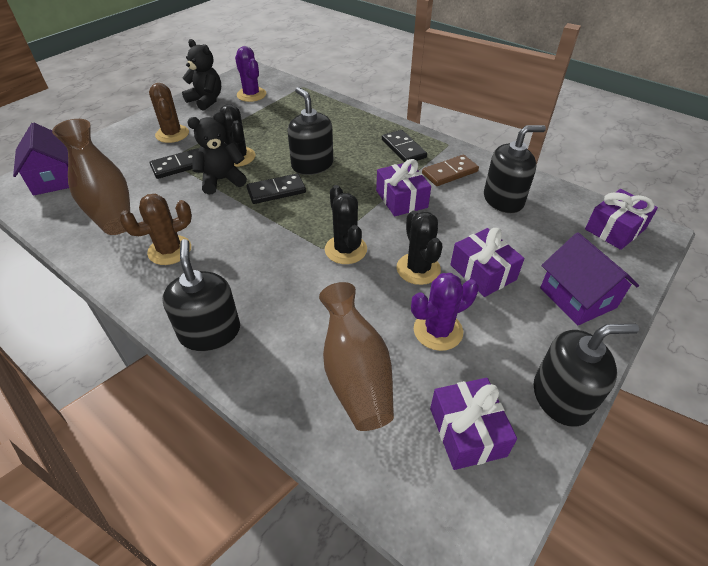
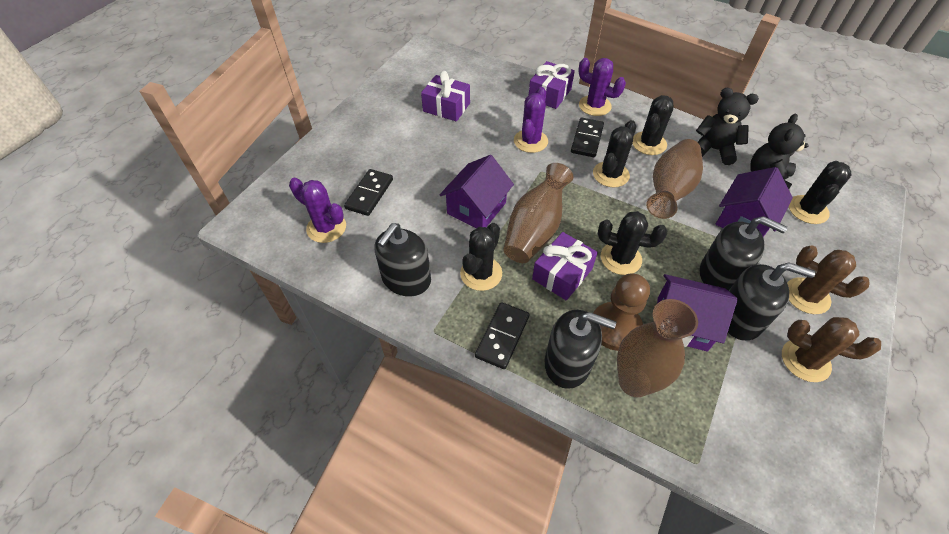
black cactus: 3 -> 5
brown domino: 1 -> 0
brown pawn: 0 -> 1
brown vase: 2 -> 3
purple cactus: 2 -> 3
purple gift: 4 -> 3
purple house: 2 -> 3

